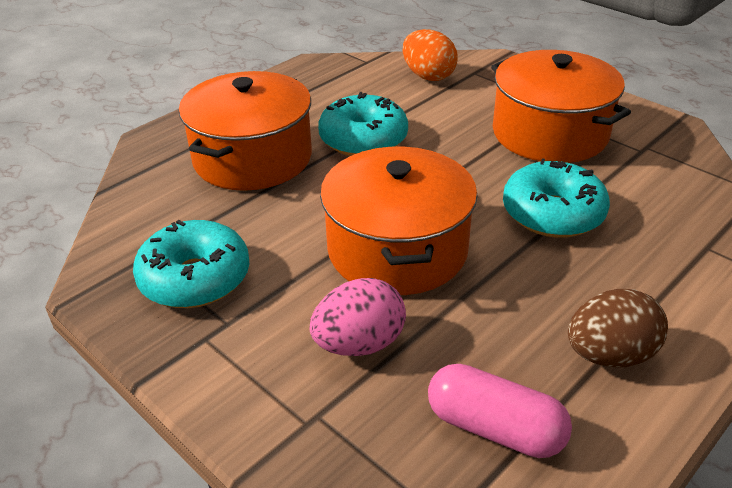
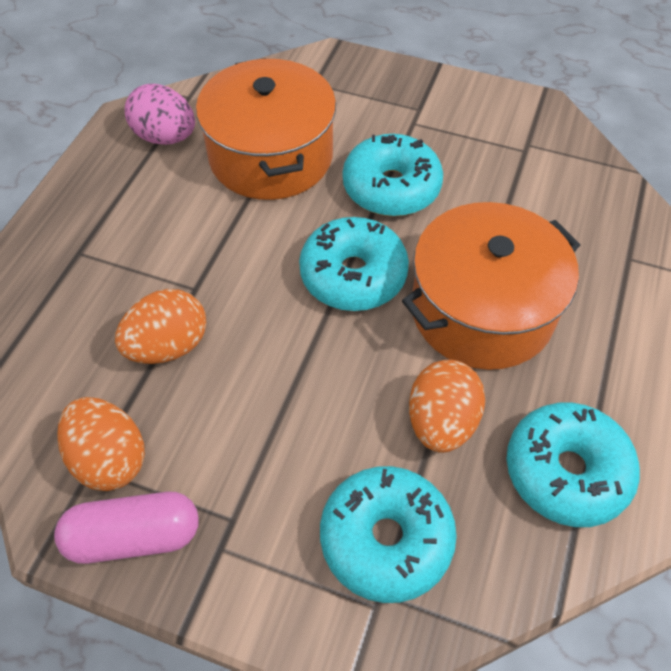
brown egg: 1 -> 0
orange egg: 1 -> 3
orange pot: 3 -> 2
turquoise donut: 3 -> 4

